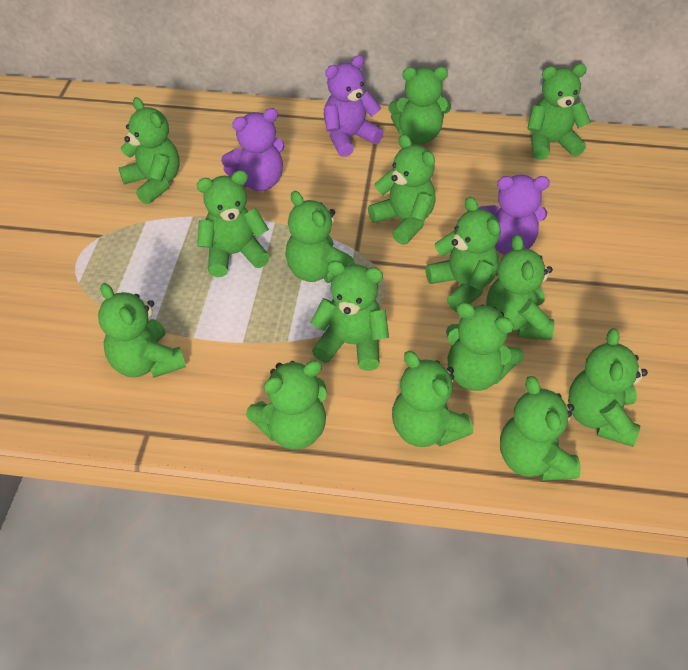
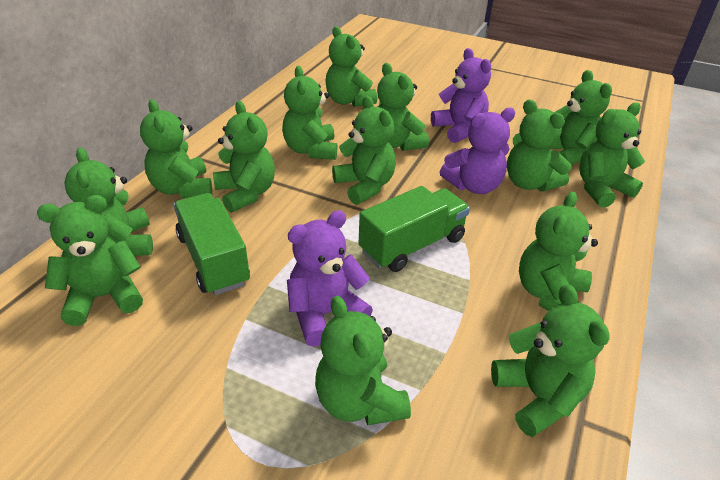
green teddy bear: 15 -> 14
green truck: 0 -> 2

